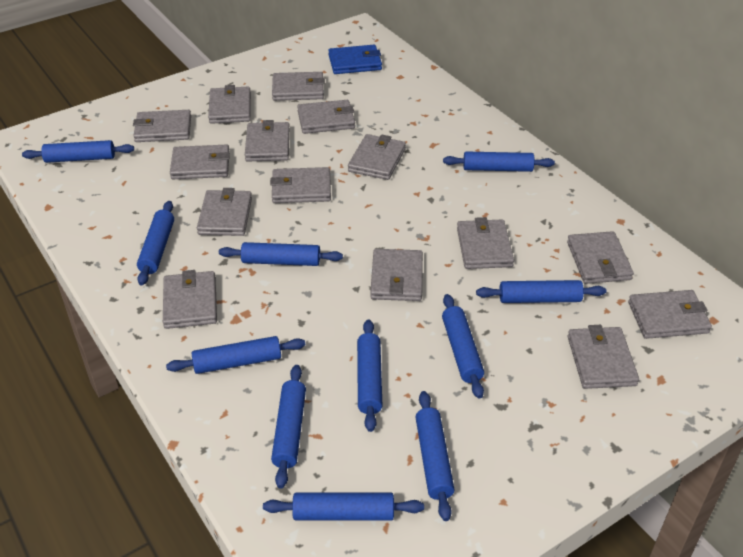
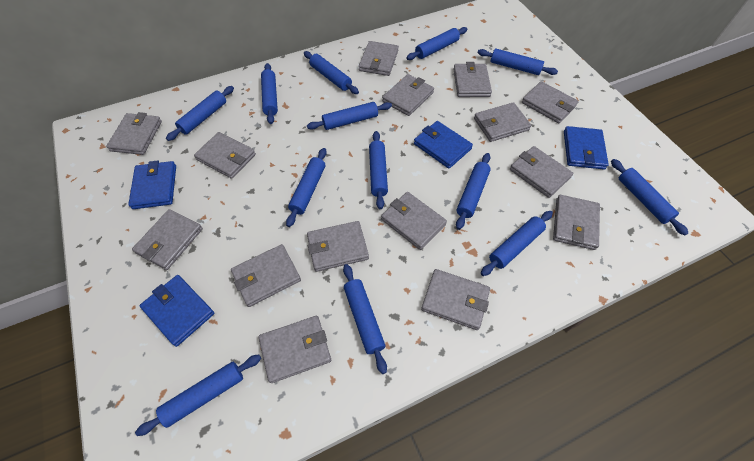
blue rolling pin: 11 -> 13
blue wallet: 1 -> 4

